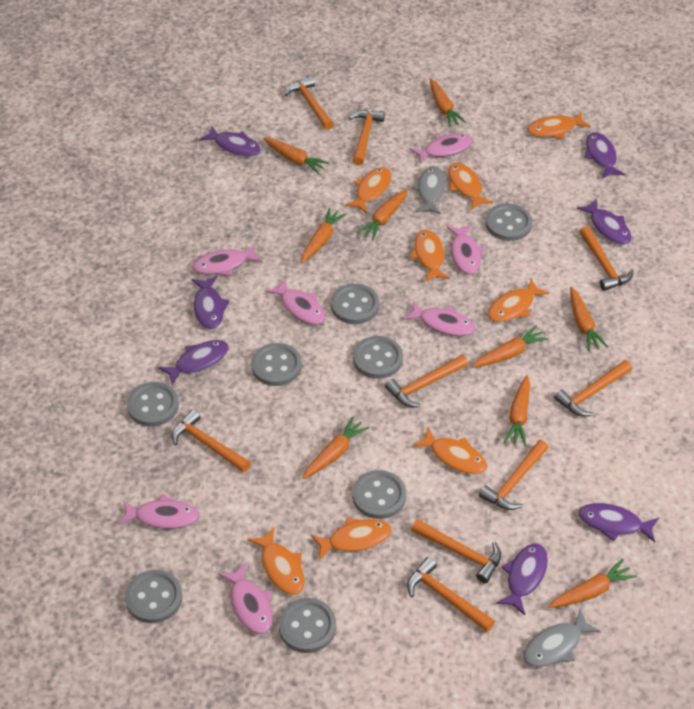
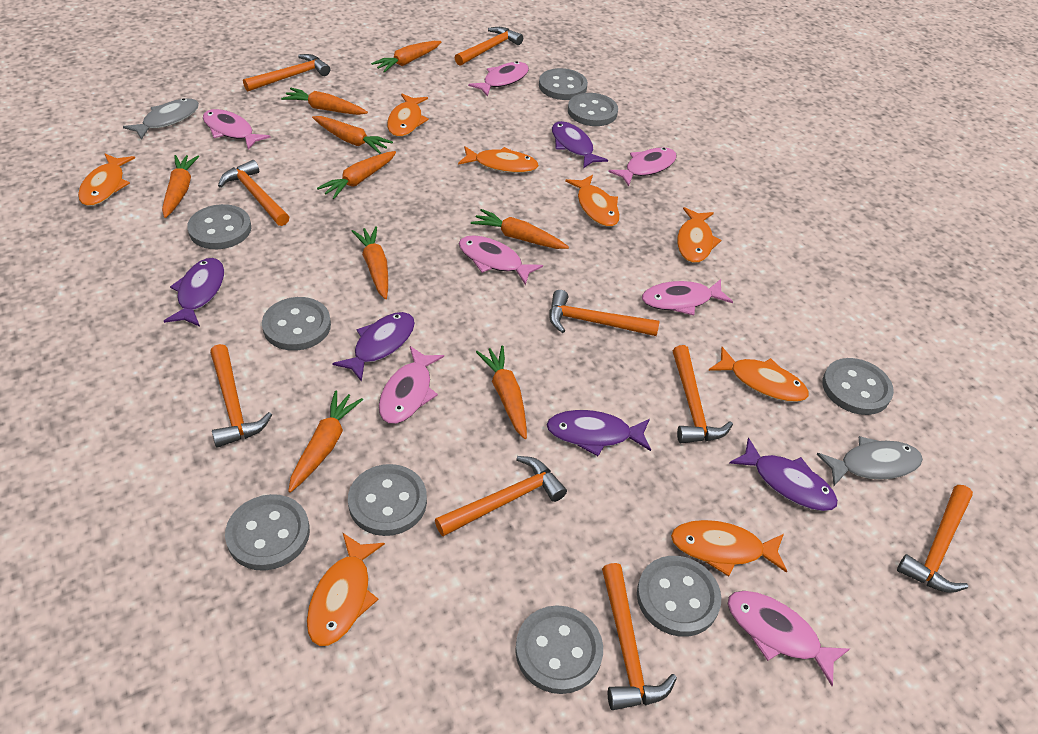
grey button: 8 -> 9
purple fish: 7 -> 5

